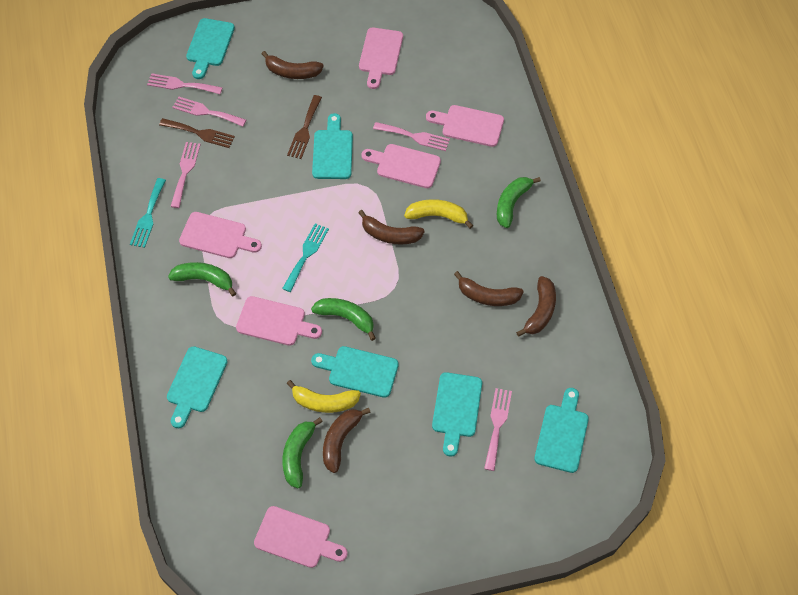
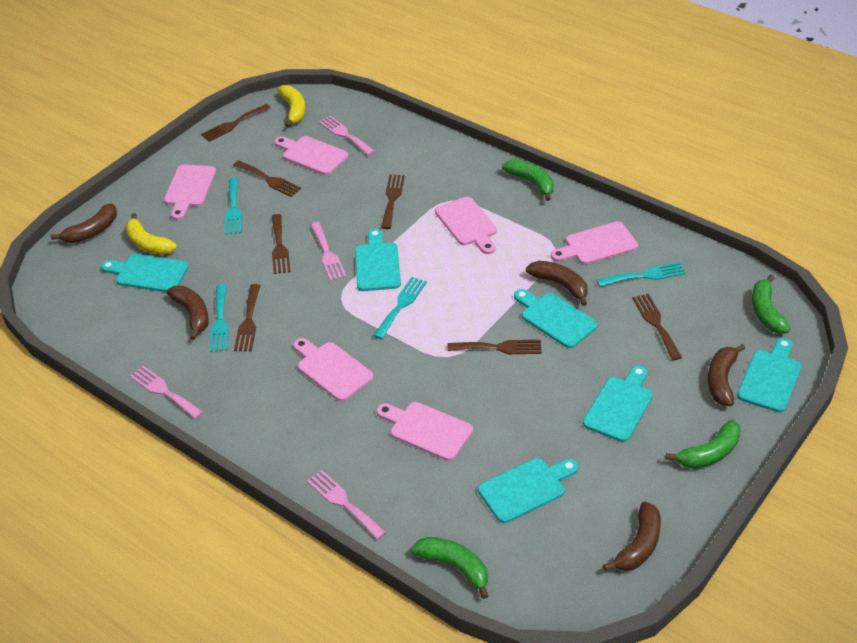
brown fork: 2 -> 7
pink fork: 5 -> 4
turquoise fork: 2 -> 4

